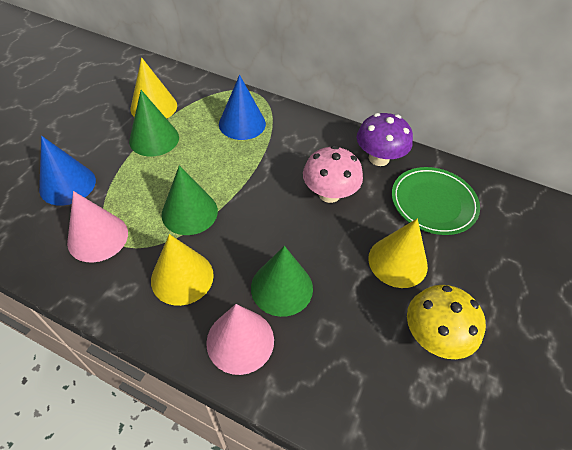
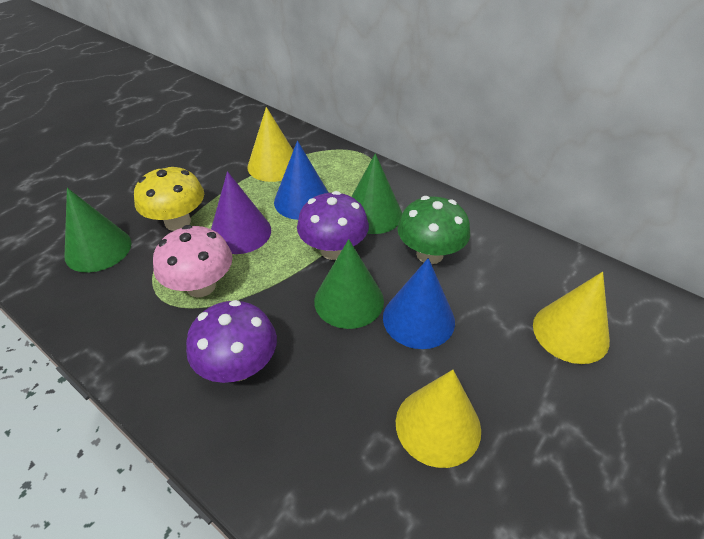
green mushroom: 0 -> 1
green plate: 1 -> 0
pink cone: 2 -> 0
purple cone: 0 -> 1
purple mushroom: 1 -> 2

